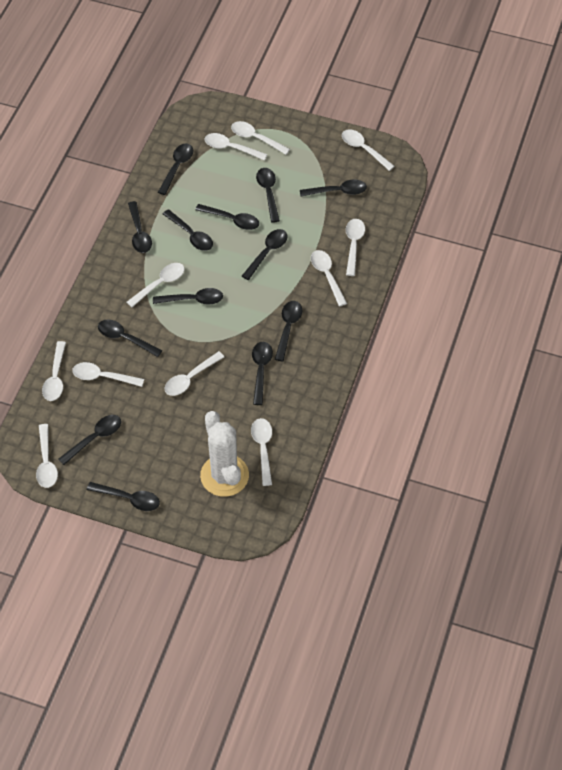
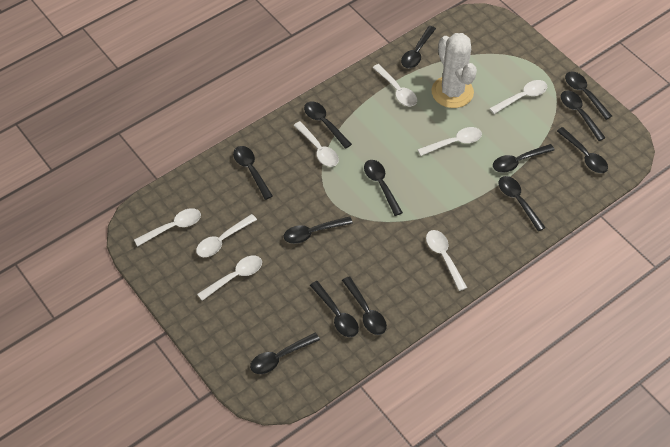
white spoon: 11 -> 8

